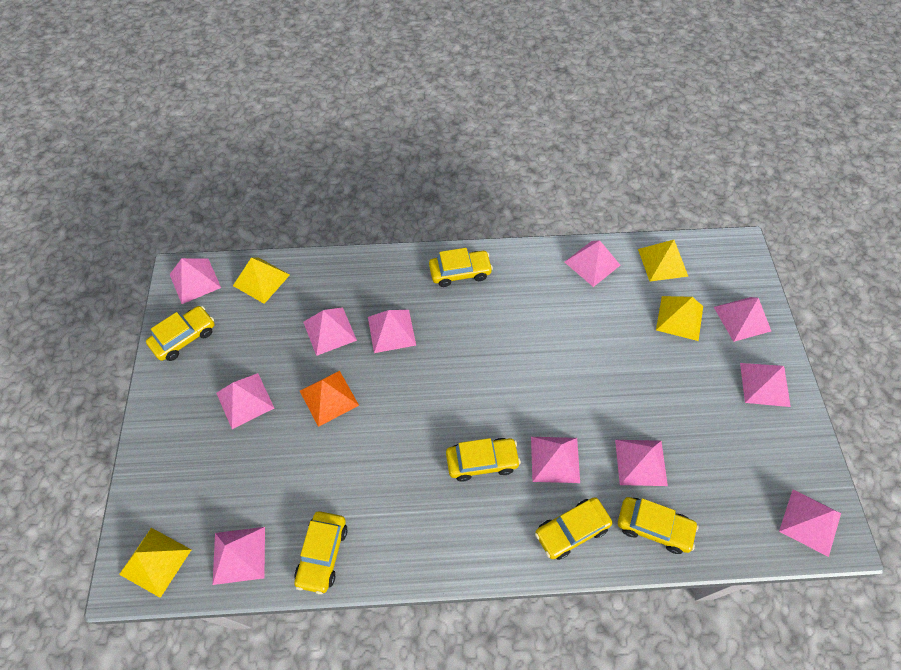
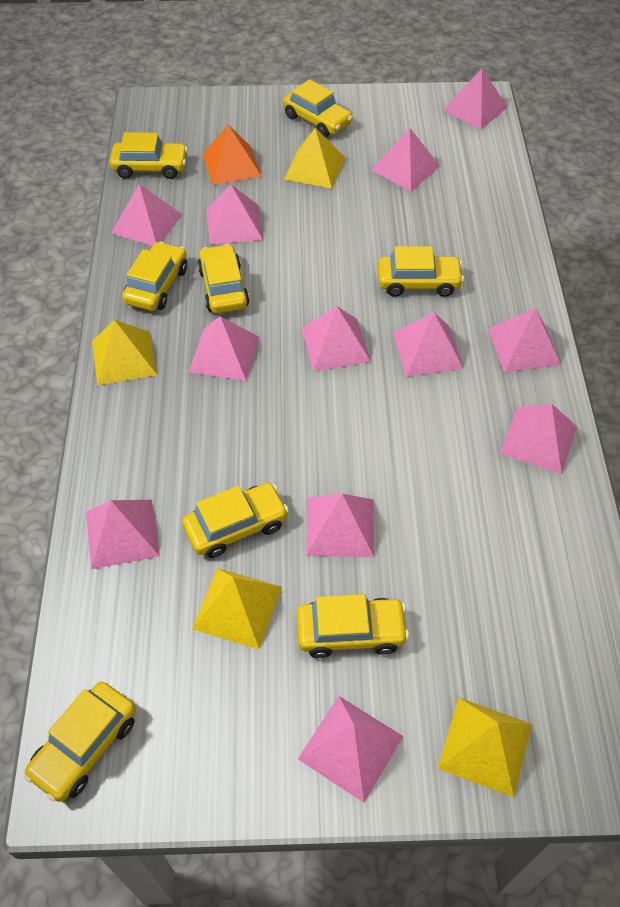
pink pyramid: 11 -> 12
yellow car: 6 -> 8

